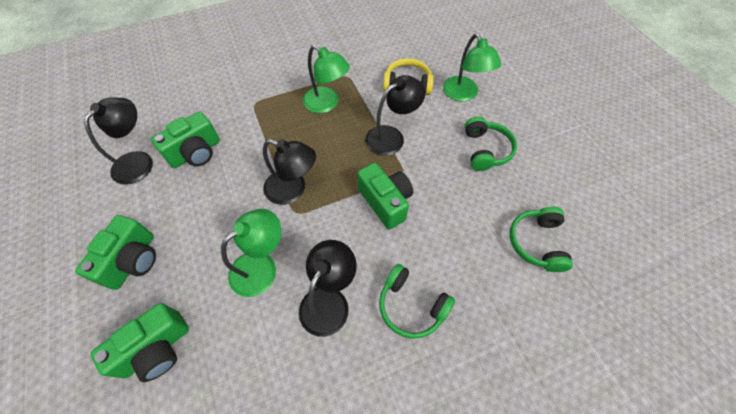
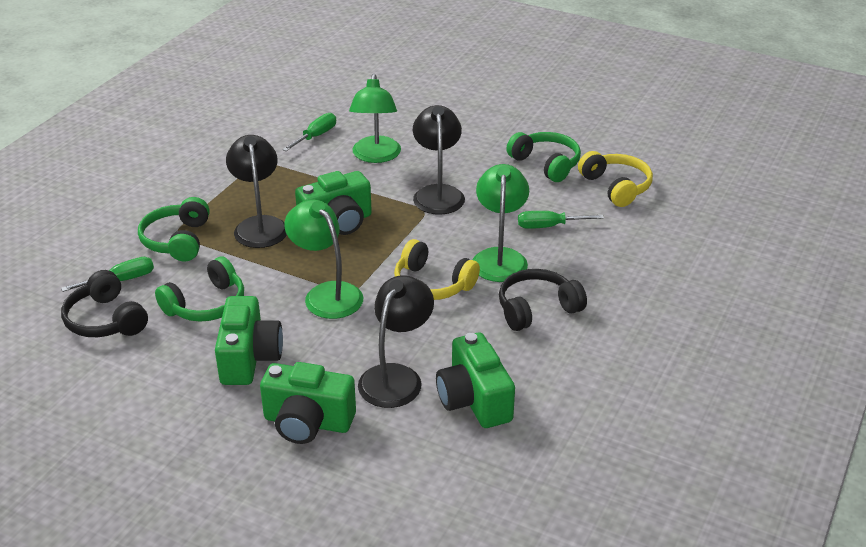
black headphones: 0 -> 2
black lamp: 4 -> 3
green screwdriver: 0 -> 3
yellow headphones: 1 -> 2

